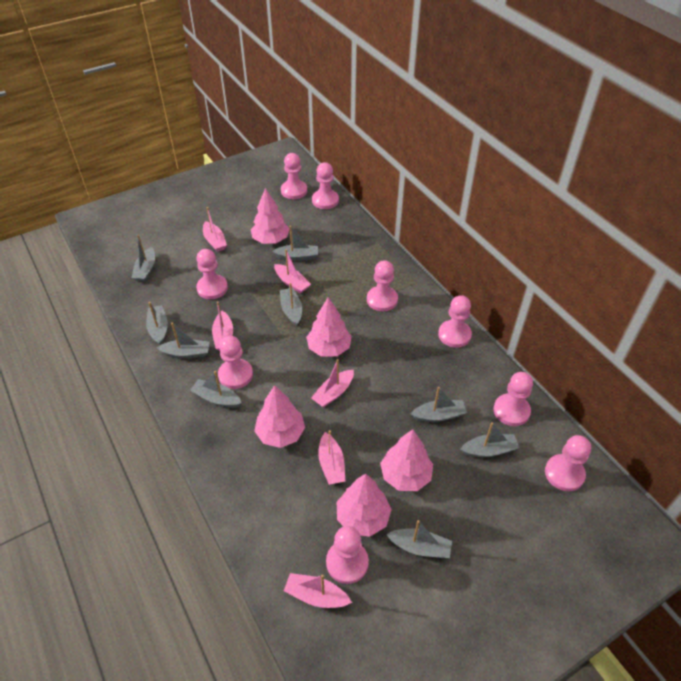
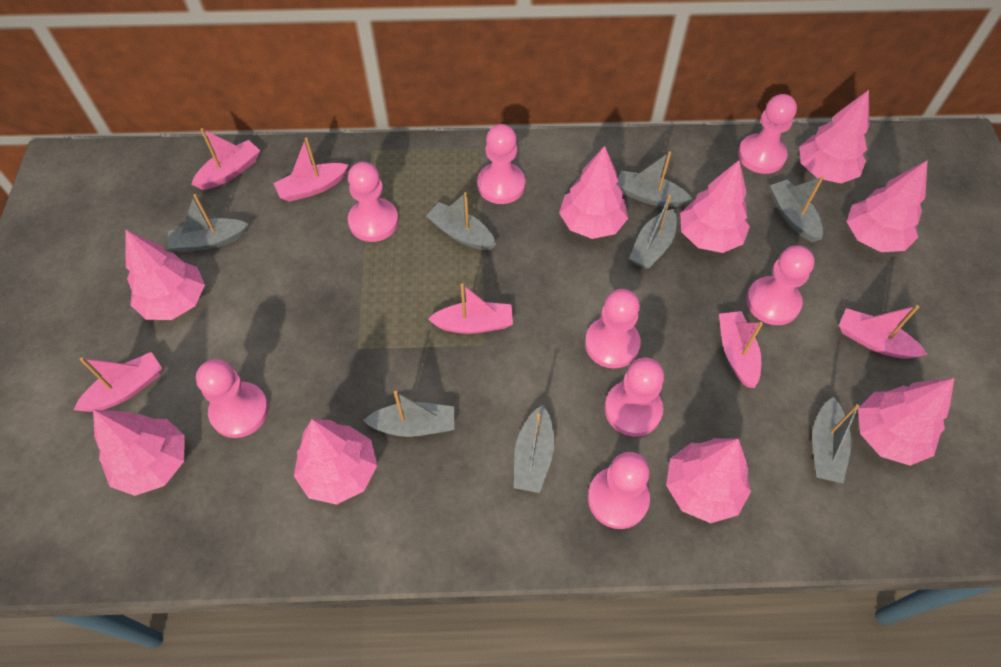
grey boat: 9 -> 8
pink pawn: 9 -> 8
pink tree: 5 -> 9

